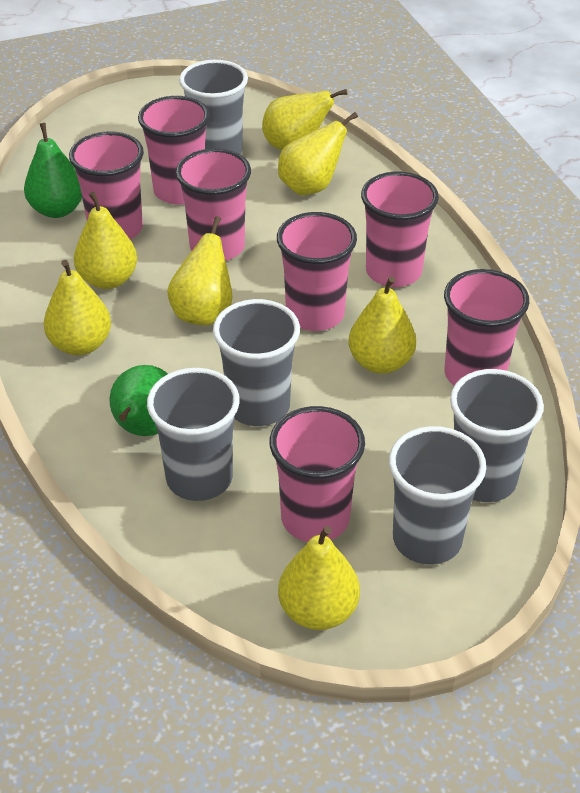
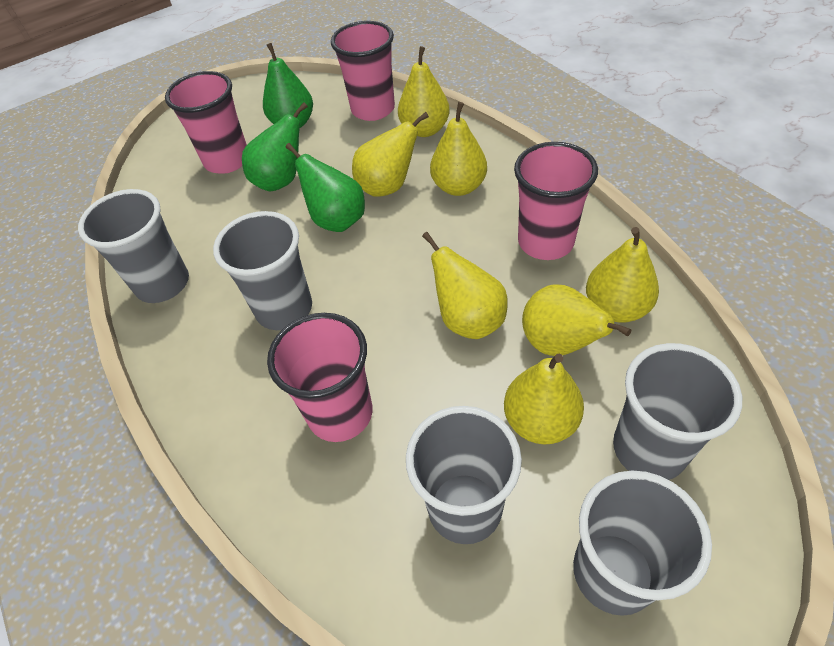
green pear: 2 -> 3
pink cup: 7 -> 4

